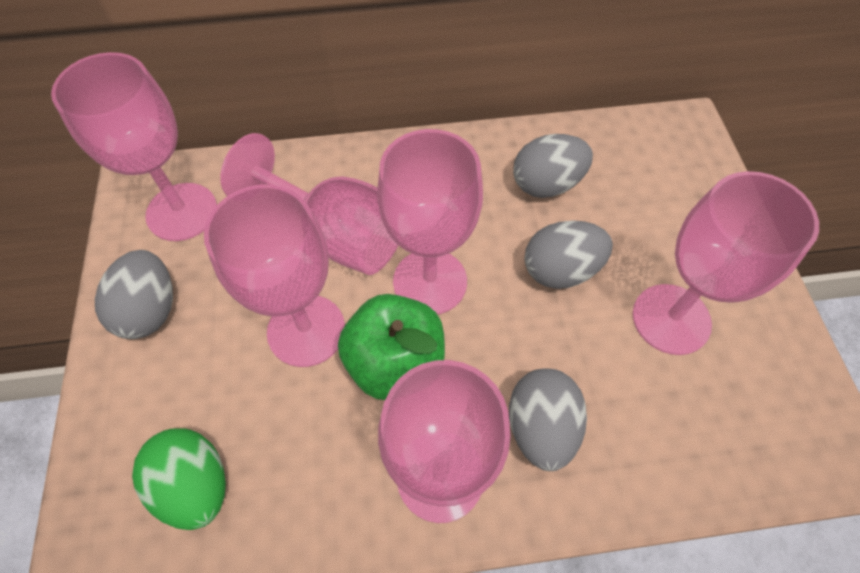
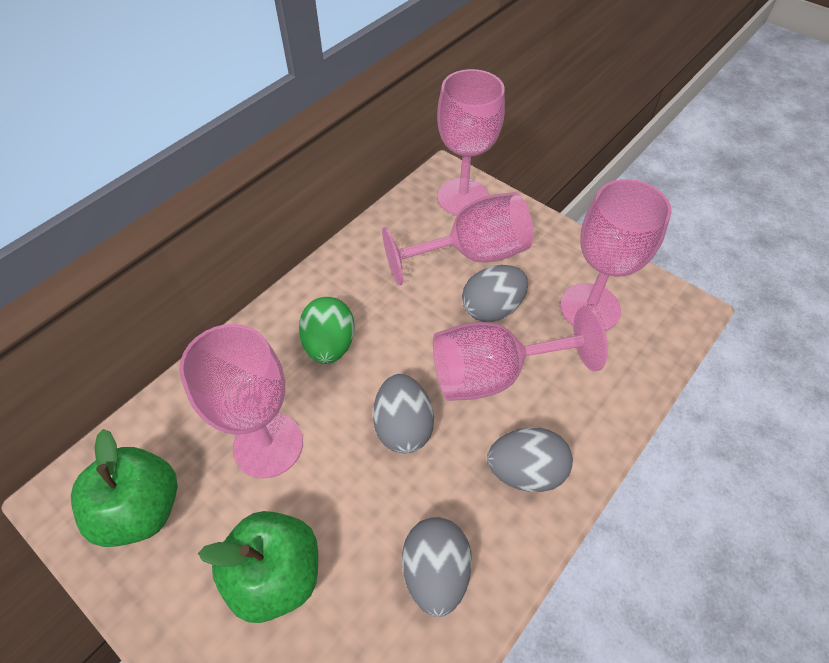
green apple: 1 -> 2
pink goblet: 6 -> 5

